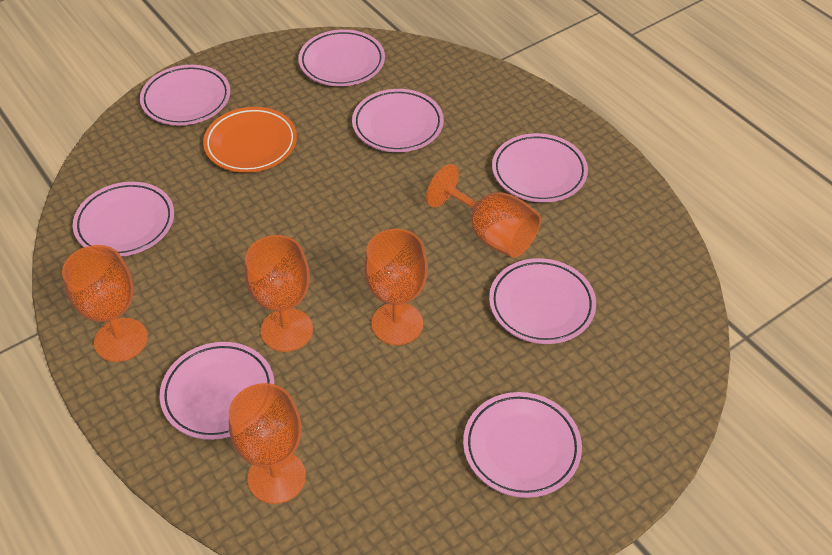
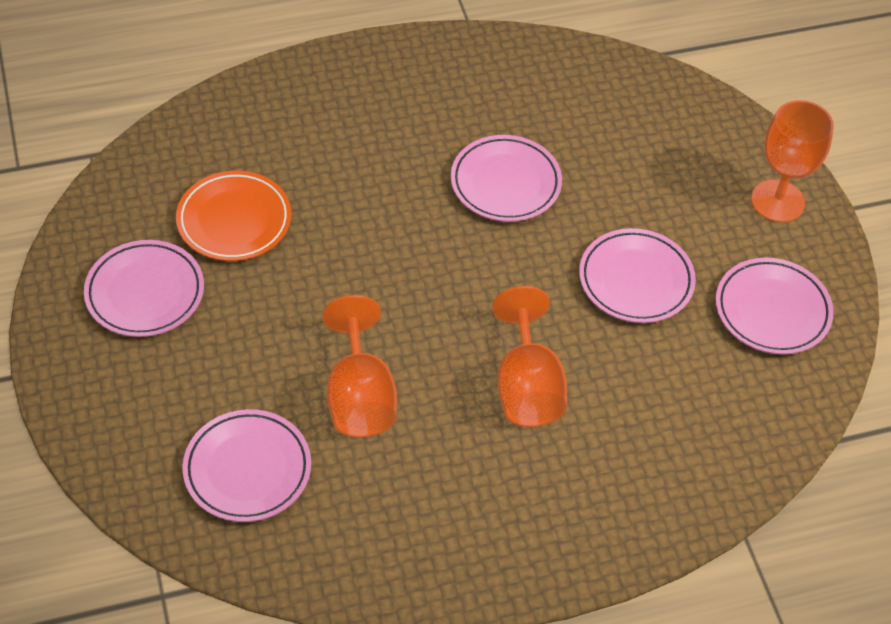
orange goblet: 5 -> 3
pink plate: 8 -> 5

